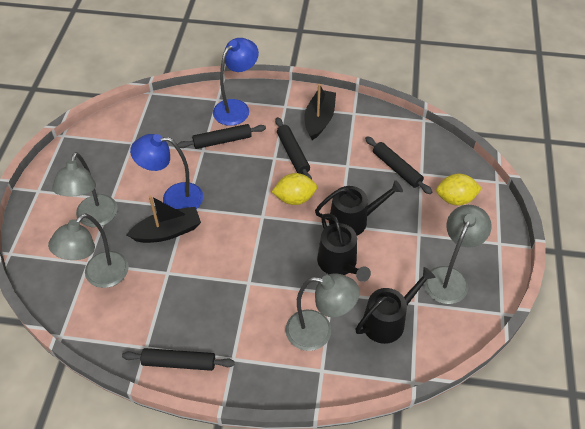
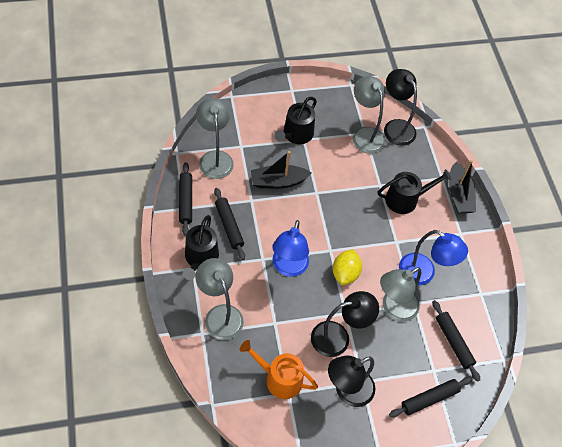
black lamp: 0 -> 3
orange watering can: 0 -> 1
yellow lemon: 2 -> 1

